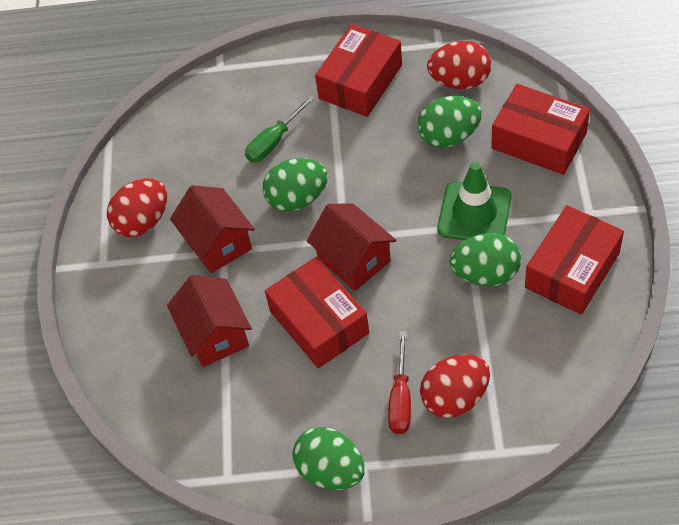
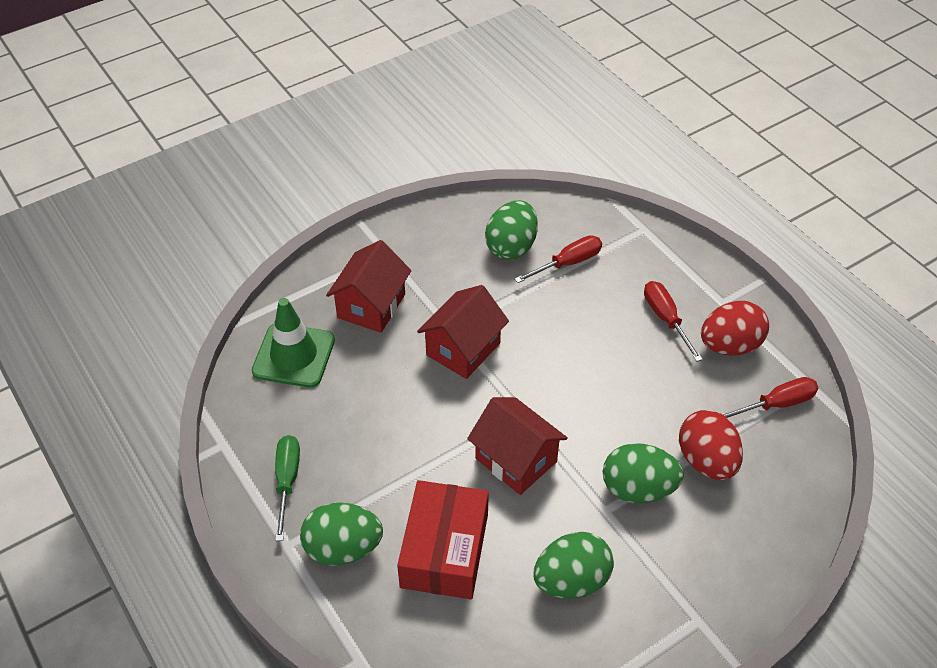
red box: 4 -> 1
red egg: 3 -> 2
red screwdriver: 1 -> 3

